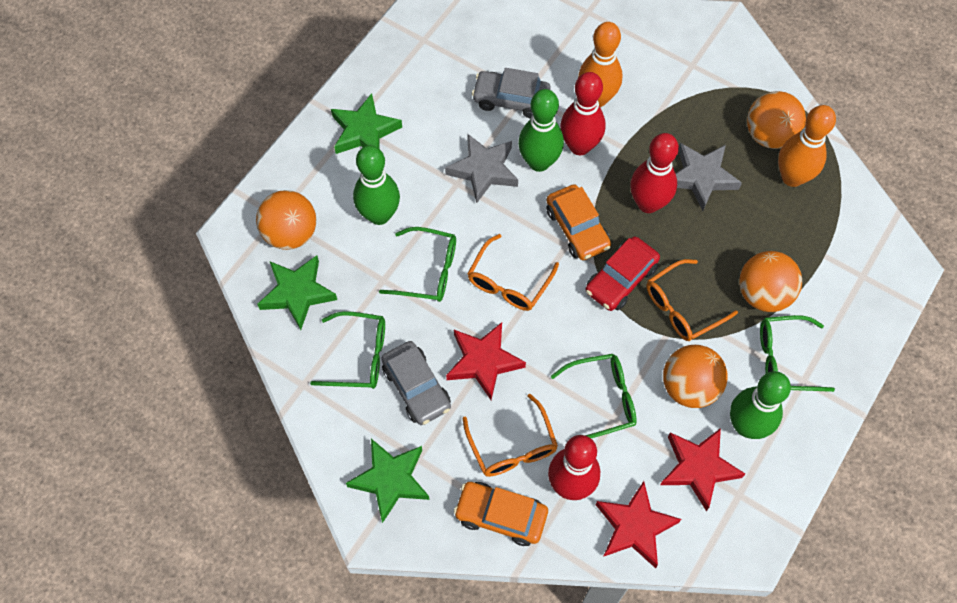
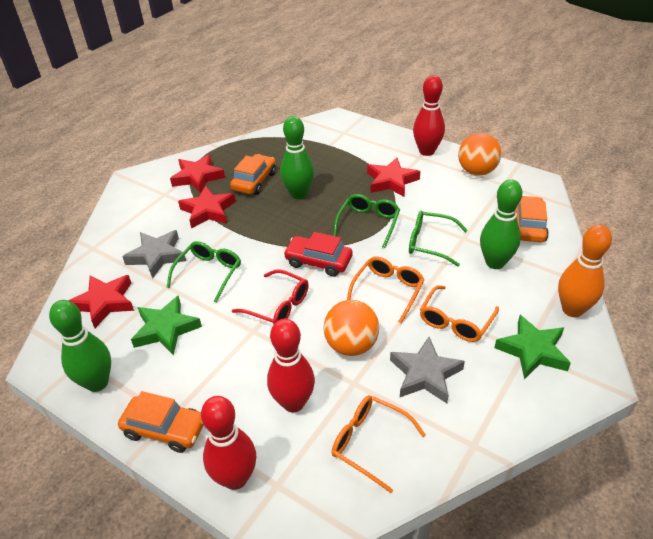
green glasses: 4 -> 3
green star: 3 -> 2
grey car: 2 -> 0
orange ball: 4 -> 2
orange bowling pin: 2 -> 1
orange car: 2 -> 3
red glasses: 0 -> 1
red star: 3 -> 4

